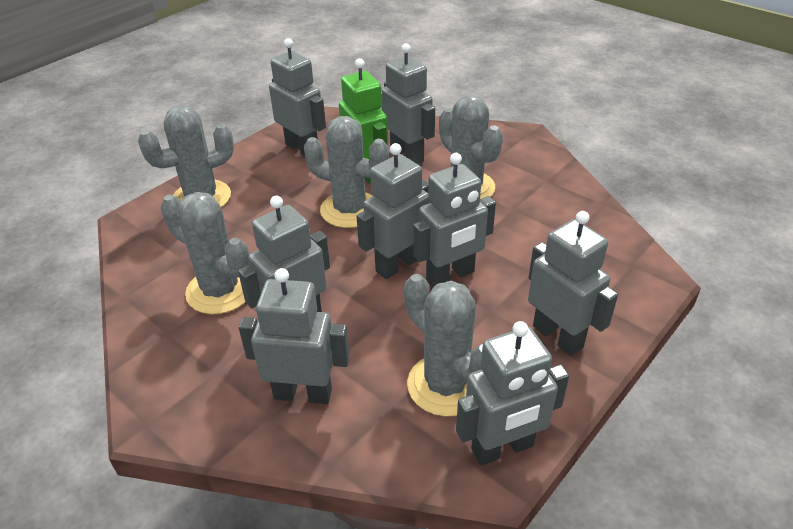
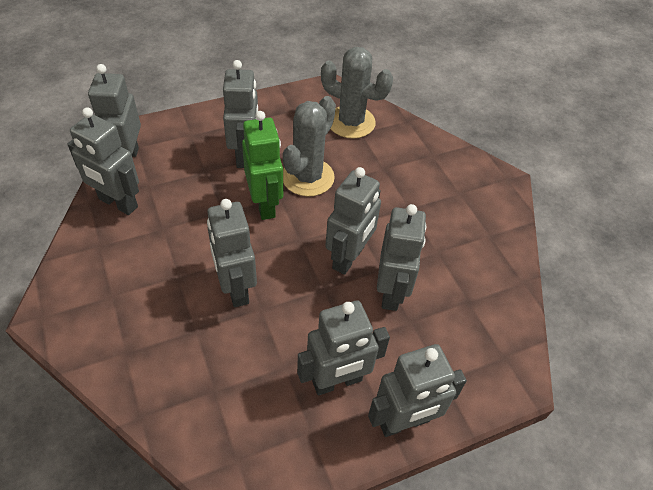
grey cactus: 5 -> 2

